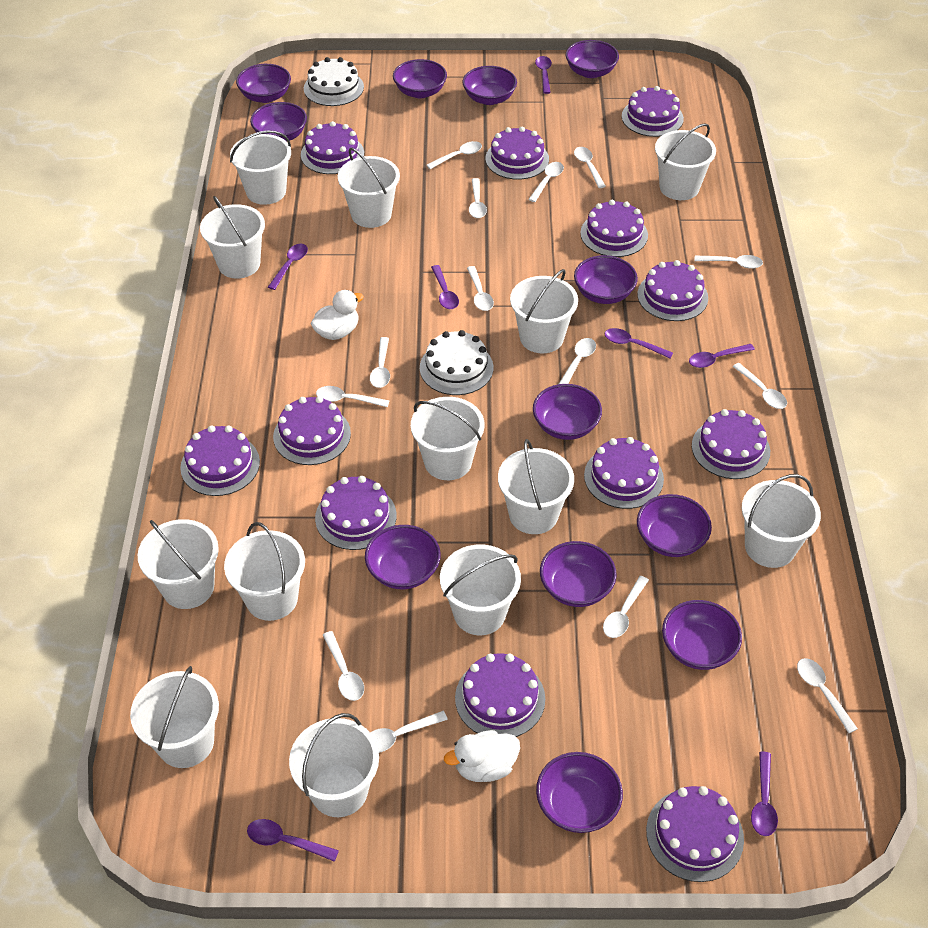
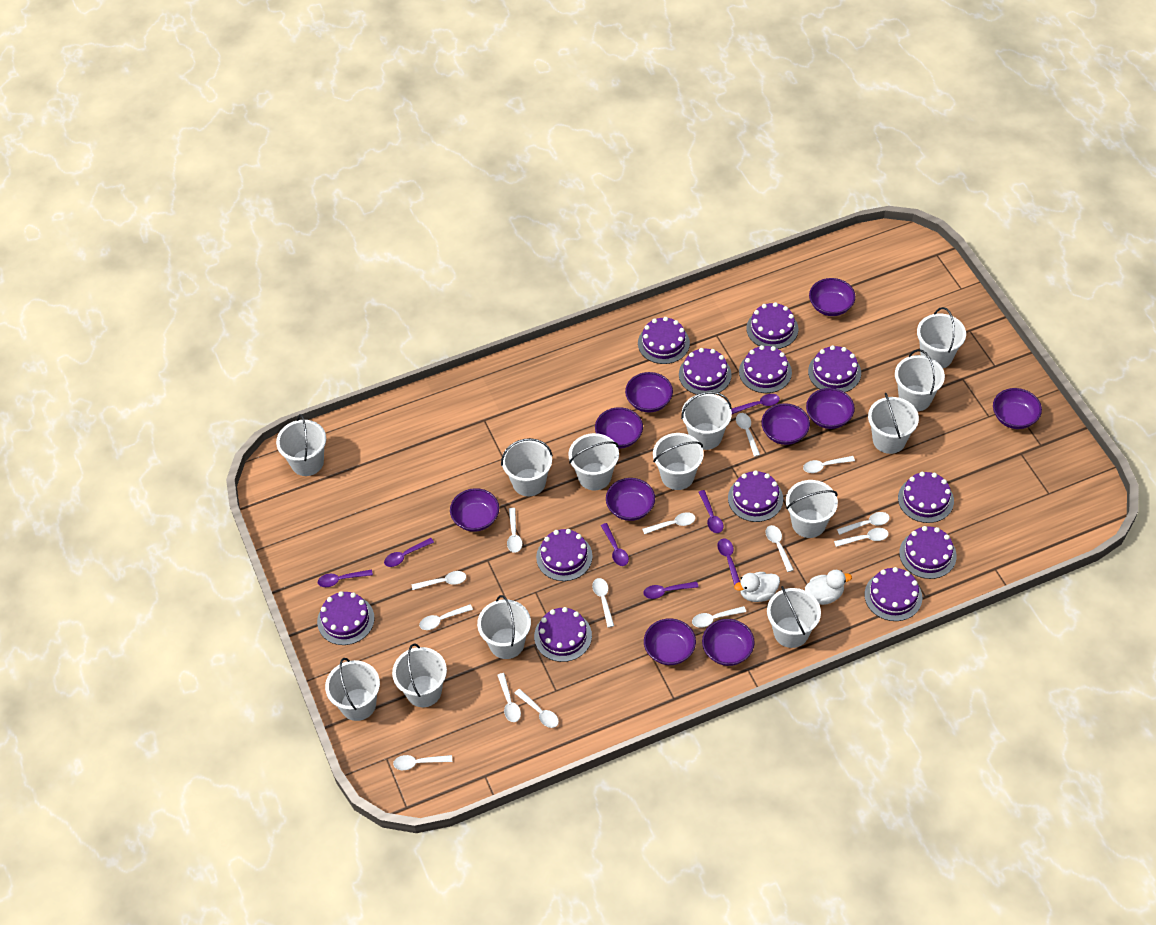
purple bowl: 12 -> 10
white cake: 2 -> 0

